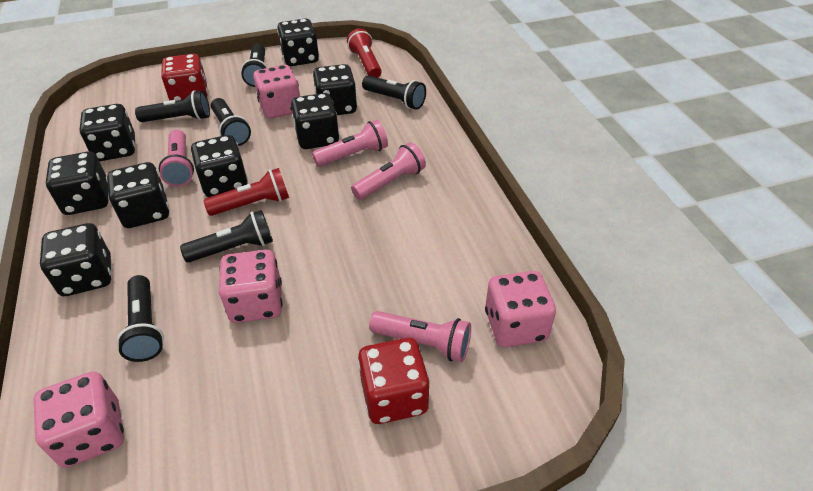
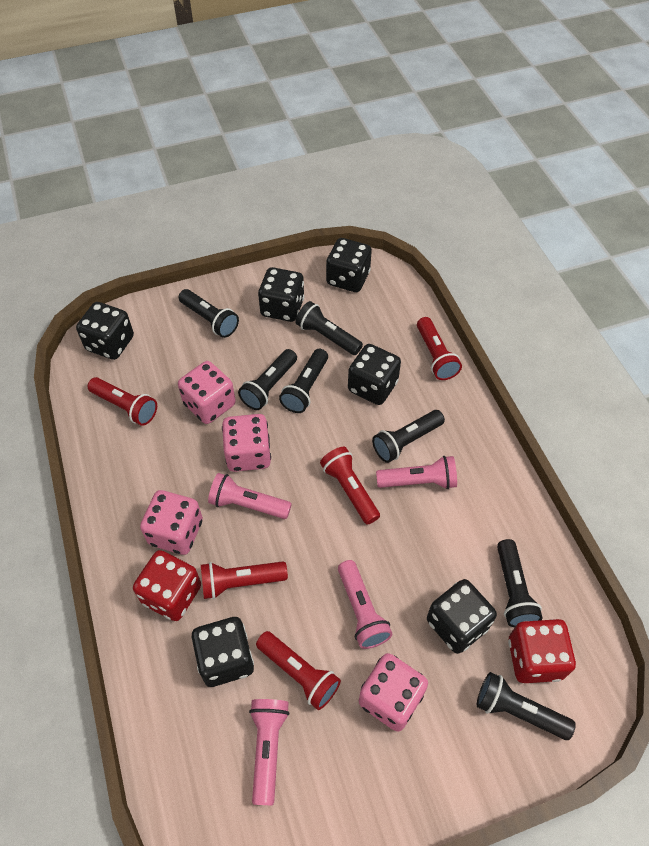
black dice: 8 -> 6
black flashlight: 6 -> 7
red flashlight: 2 -> 5

